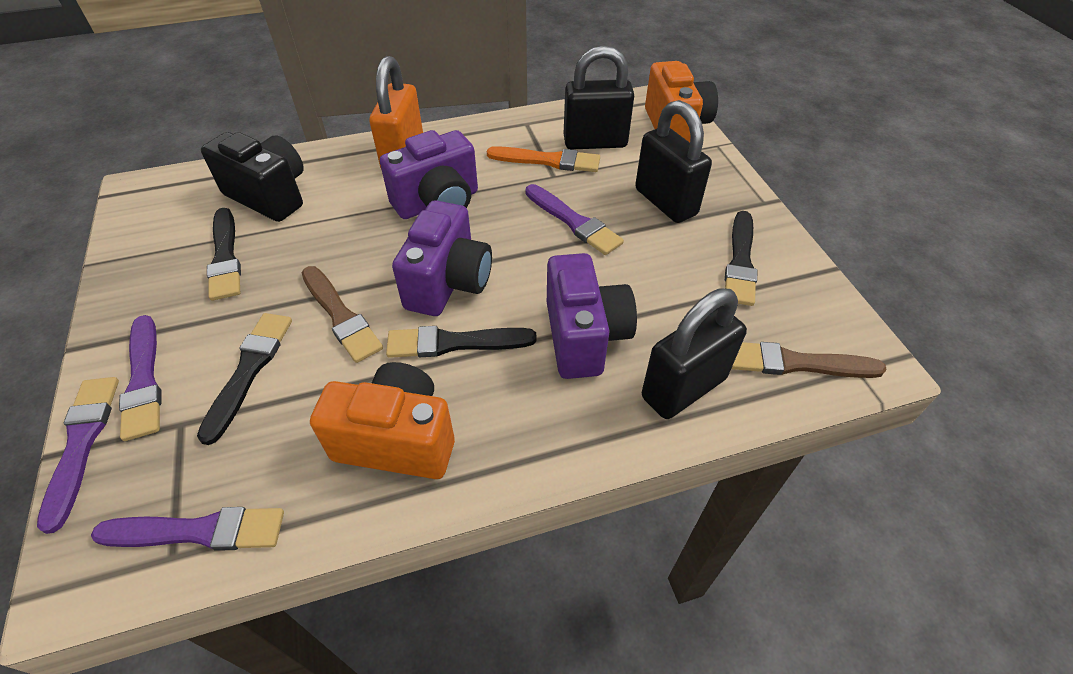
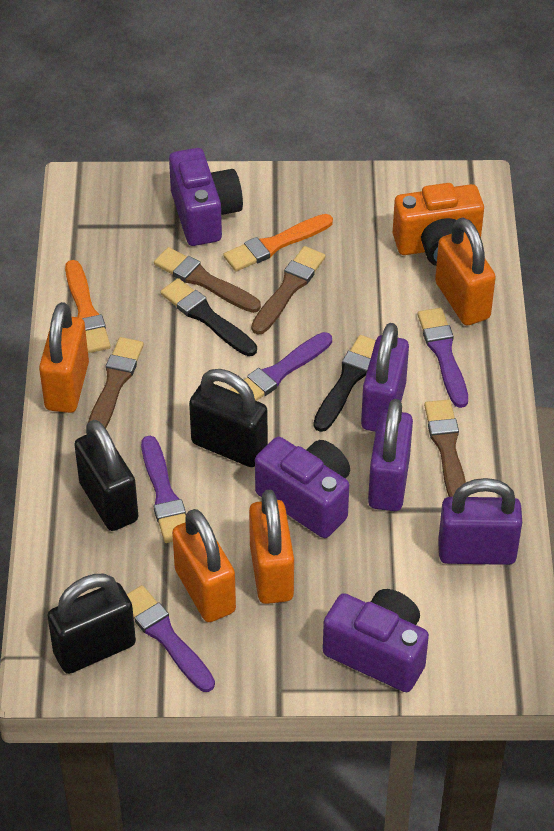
black brush: 4 -> 2
black camera: 1 -> 0
brown brush: 2 -> 4
orange brush: 1 -> 2
orange camera: 2 -> 1
orange padlock: 1 -> 4
purple padlock: 0 -> 3

